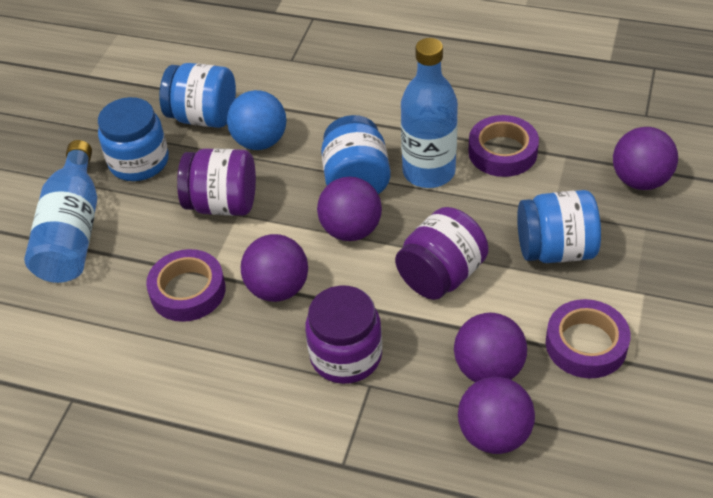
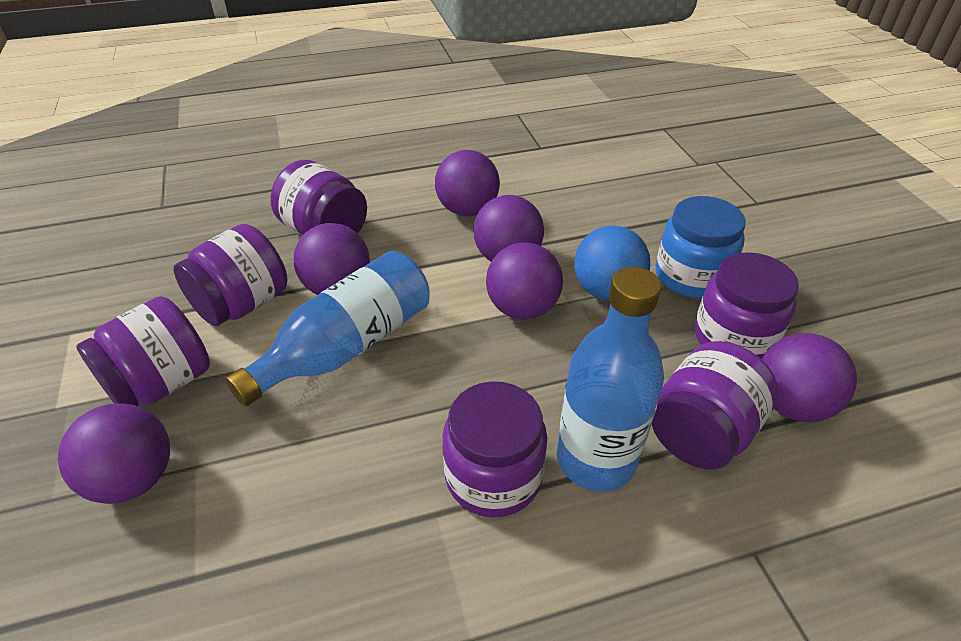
blue jar: 4 -> 1
purple ball: 5 -> 6
purple jar: 3 -> 6
purple tape: 3 -> 0

